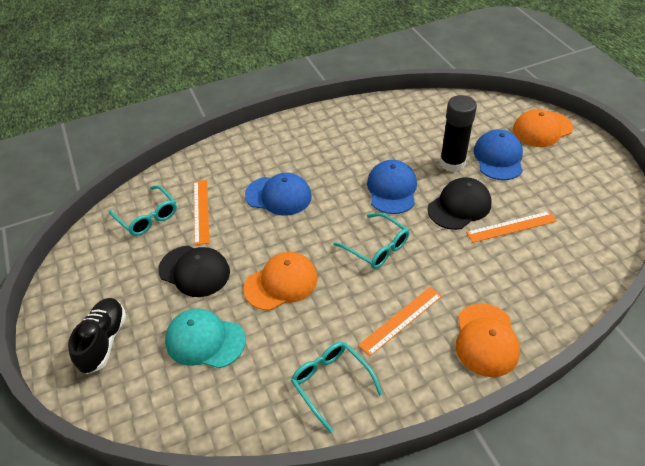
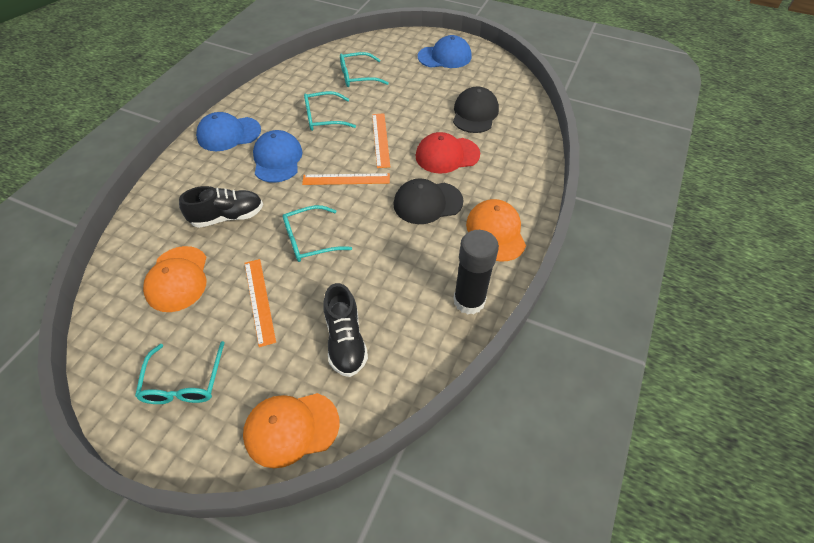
black shoe: 1 -> 2
red cap: 0 -> 1
turquoise cap: 1 -> 0
turquoise glasses: 3 -> 4

